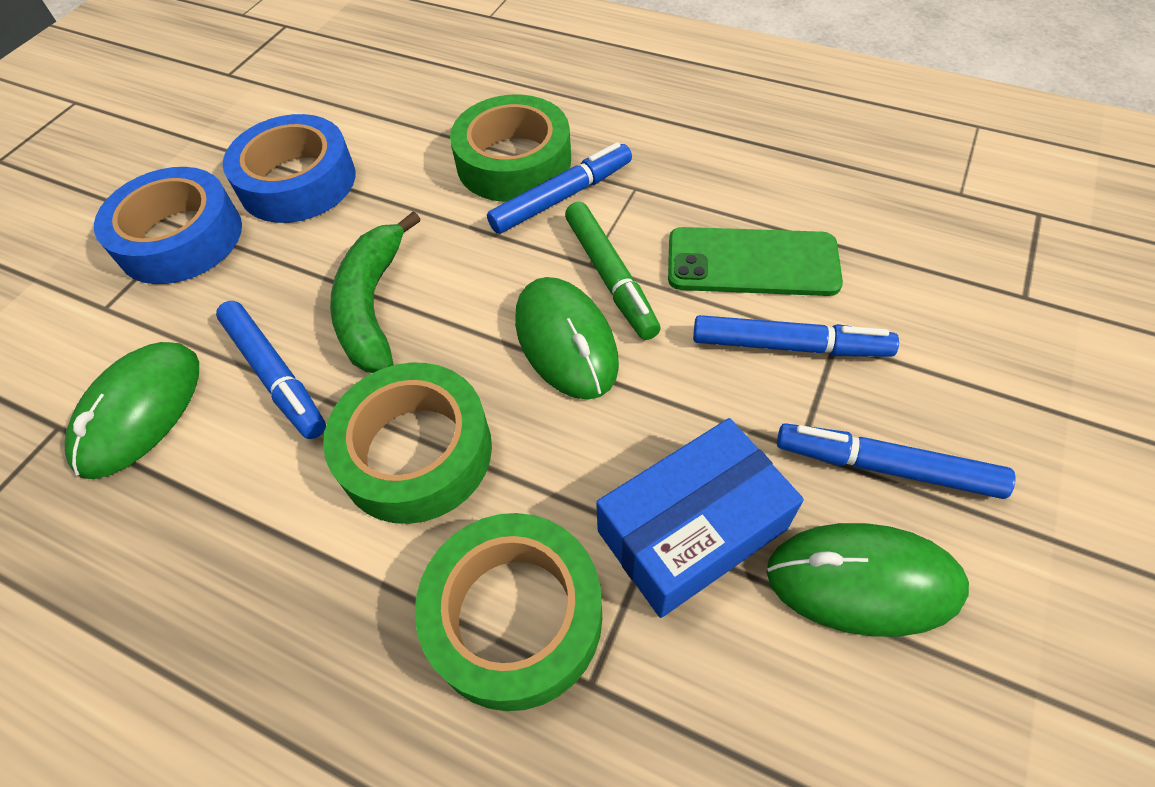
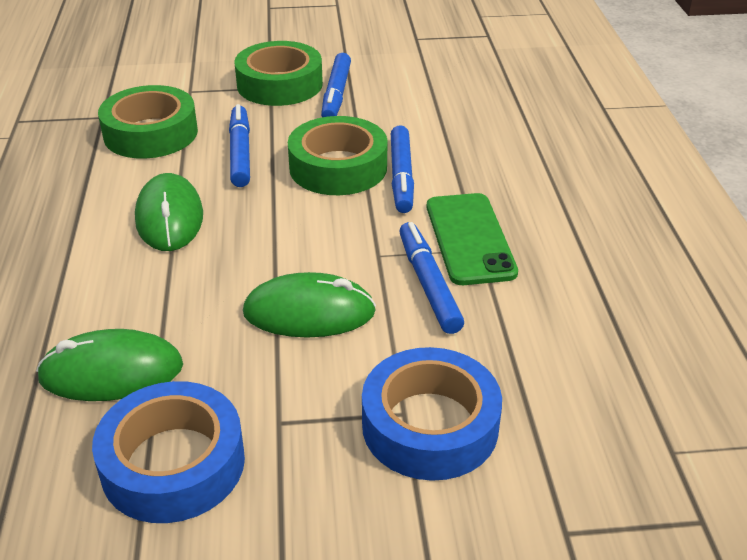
blue box: 1 -> 0
green banana: 1 -> 0
green marker: 1 -> 0

